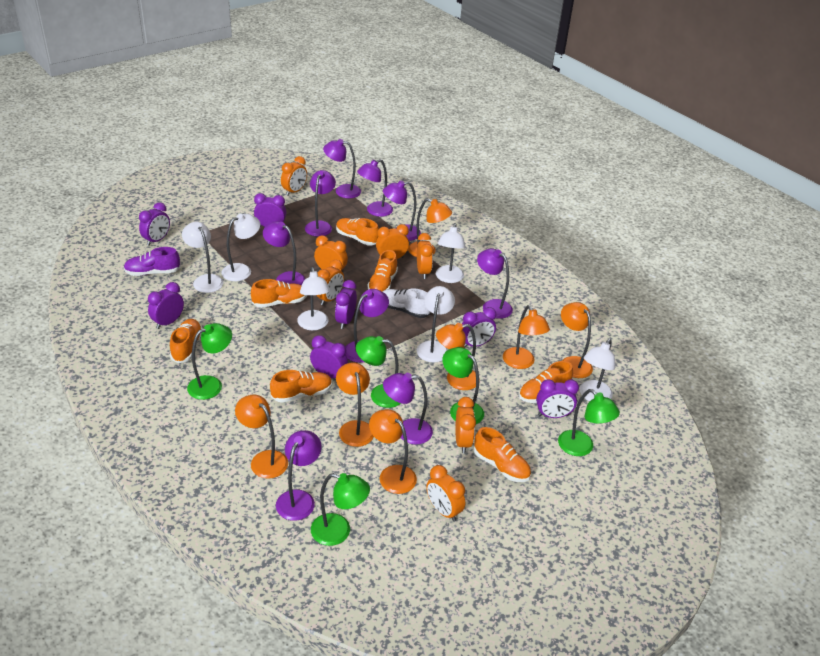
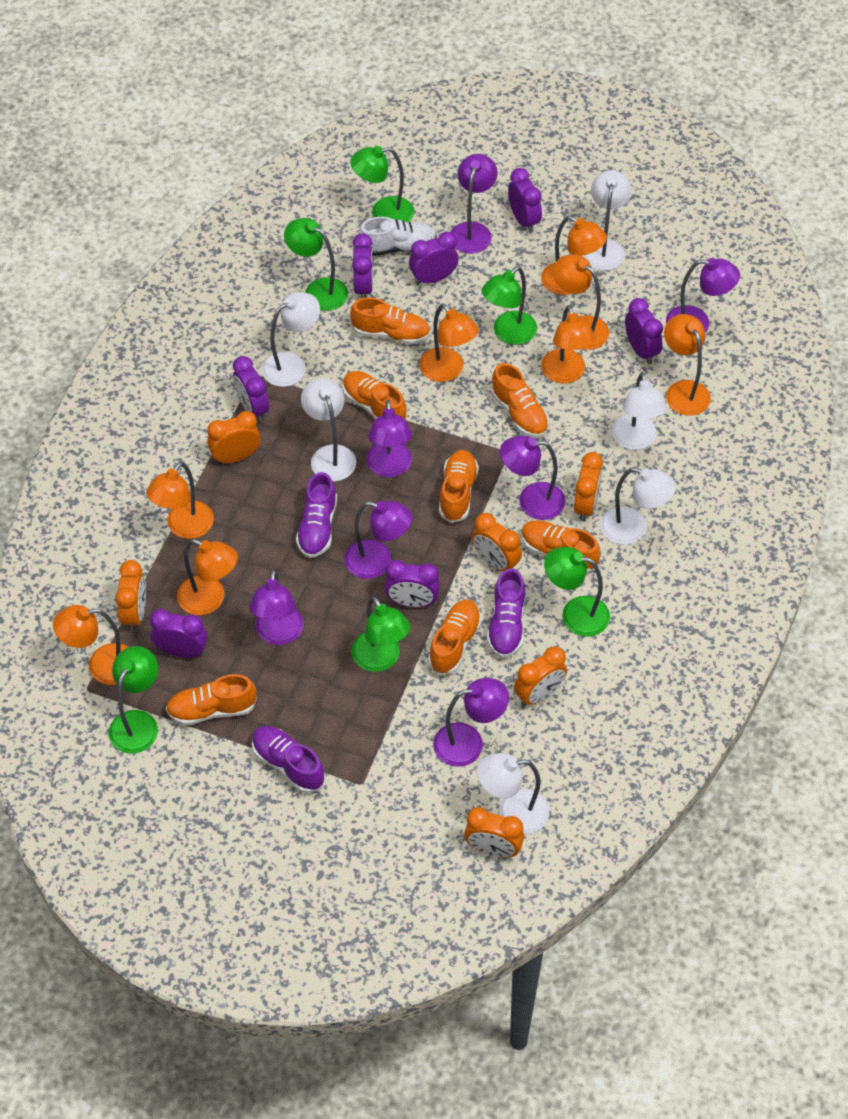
green lamp: 5 -> 6
orange clock: 7 -> 6
orange lamp: 7 -> 8
purple lamp: 9 -> 7
purple shoe: 1 -> 3

